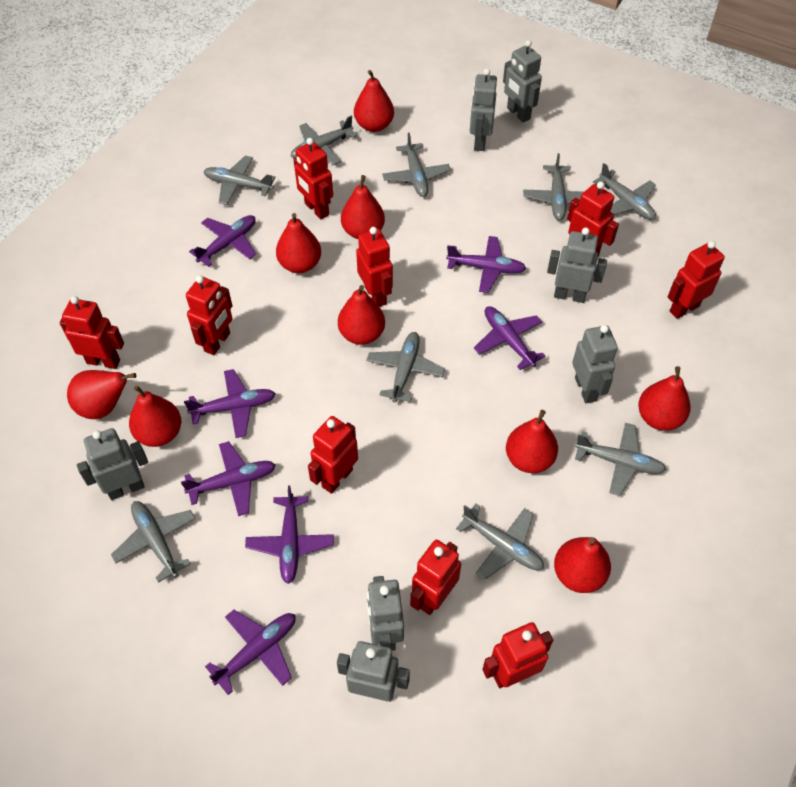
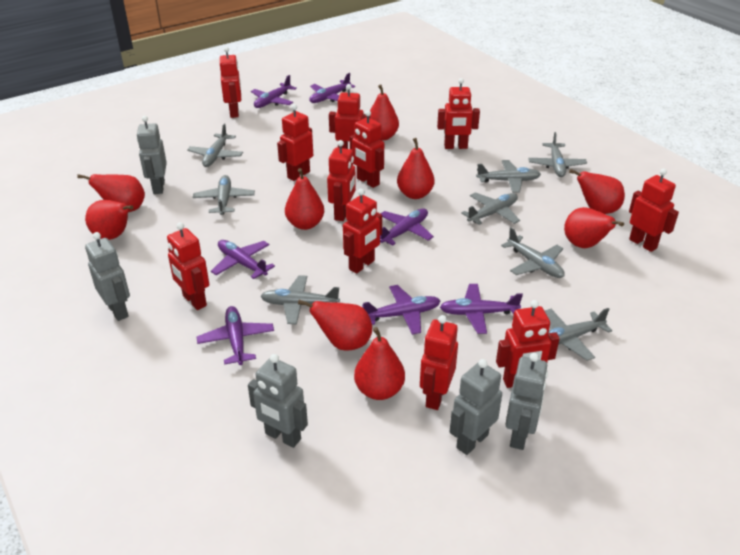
grey plane: 9 -> 8
grey robot: 7 -> 5
red robot: 9 -> 11

